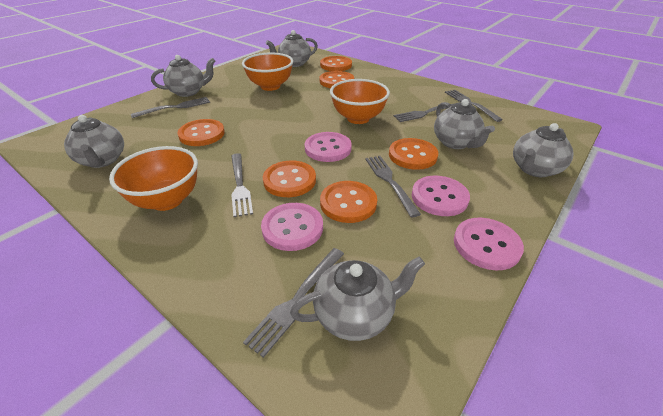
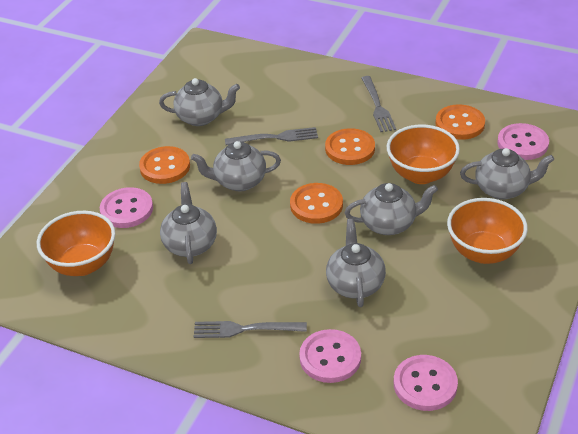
grey fork: 6 -> 3
orange button: 6 -> 4

